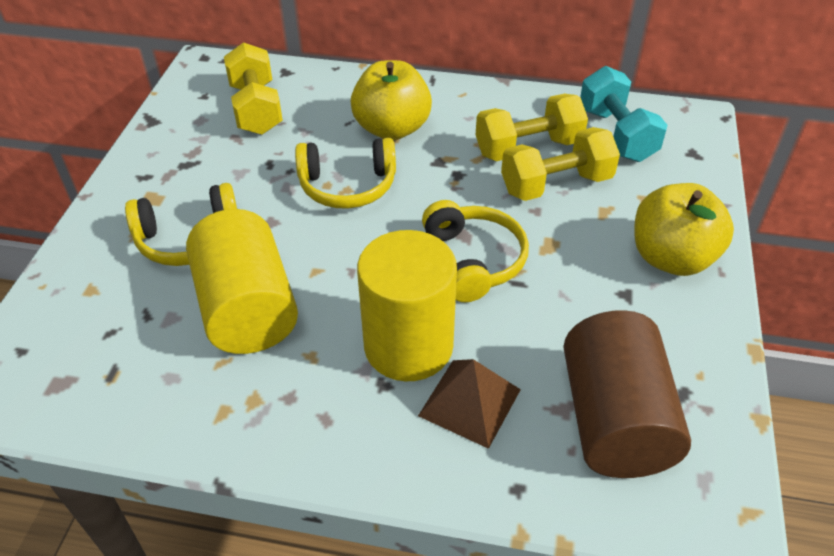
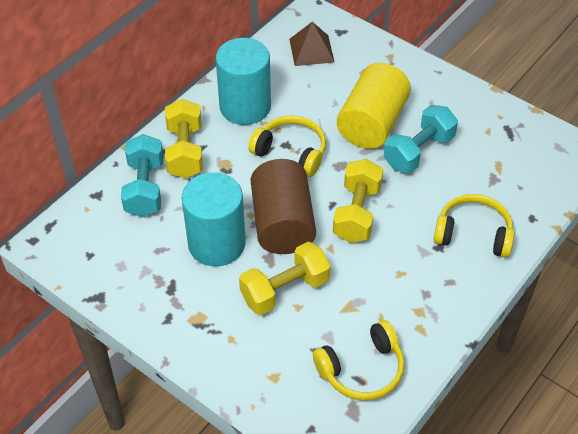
turquoise cylinder: 0 -> 2
turquoise dumbbell: 1 -> 2
yellow apple: 2 -> 0
yellow cylinder: 2 -> 1

